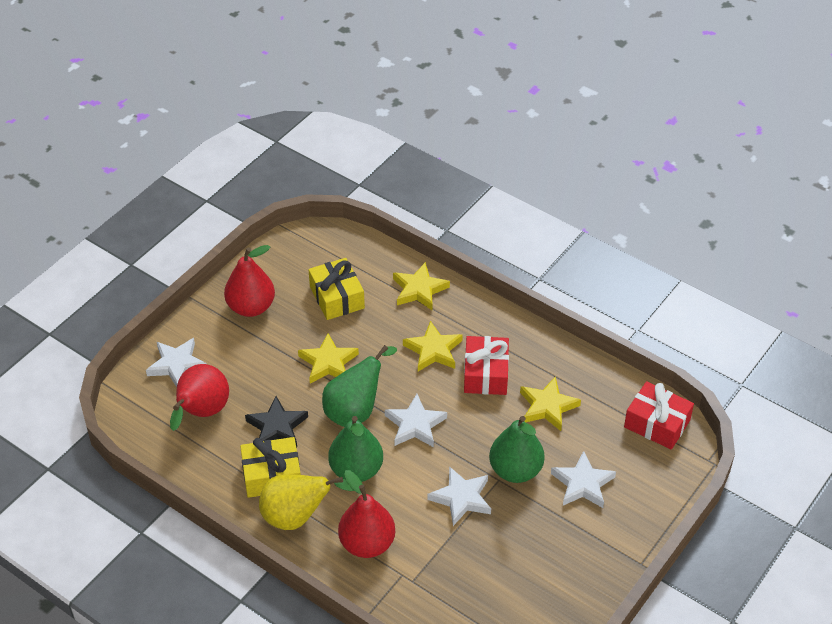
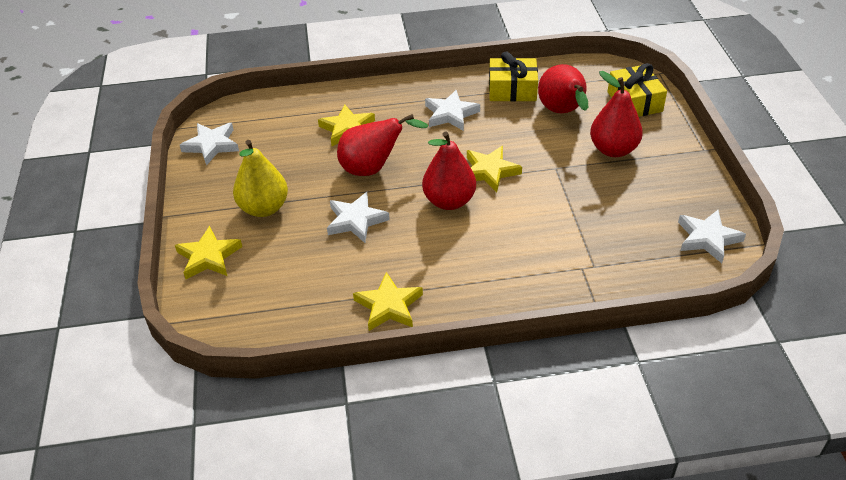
black star: 1 -> 0
green pear: 3 -> 0
red gift: 2 -> 0
red pear: 3 -> 4

